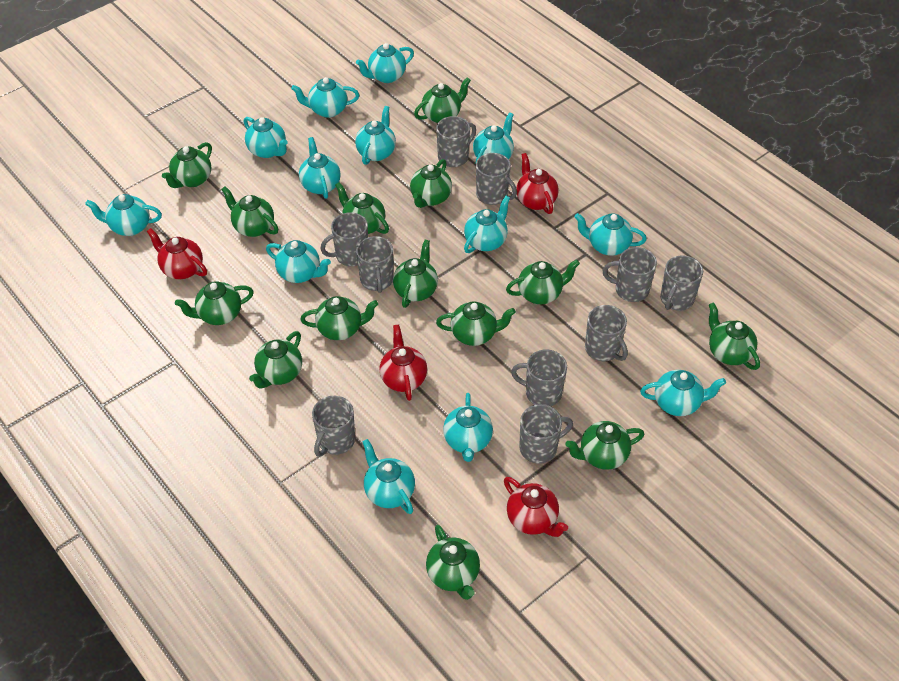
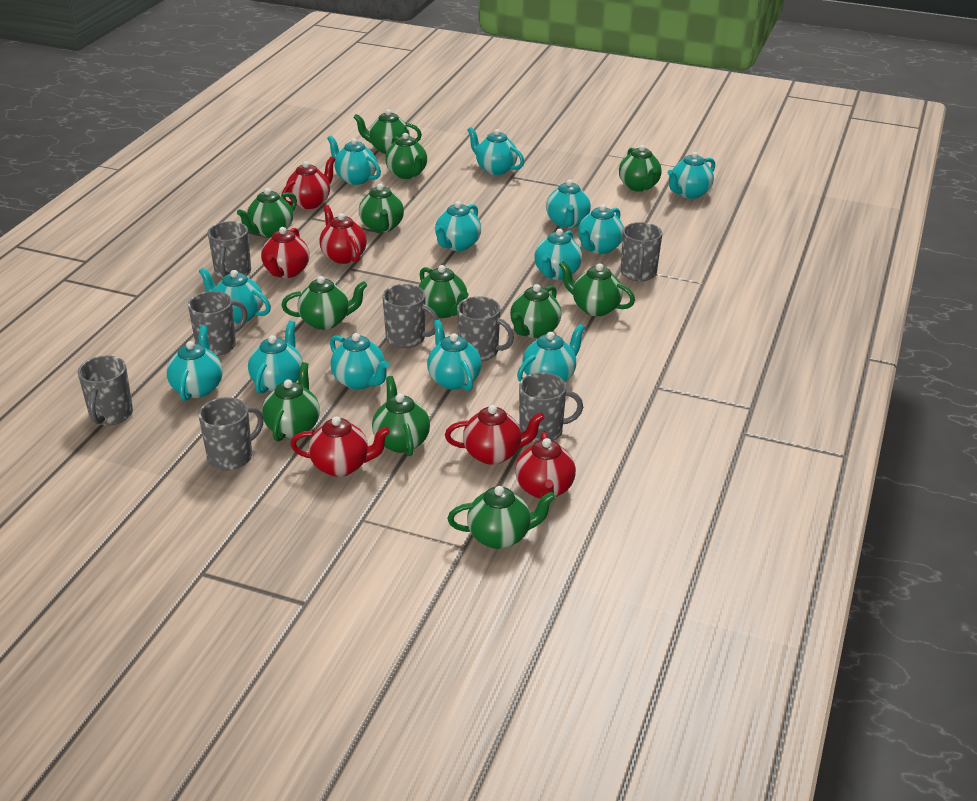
green teapot: 14 -> 12
grey mug: 10 -> 8
red teapot: 4 -> 6

